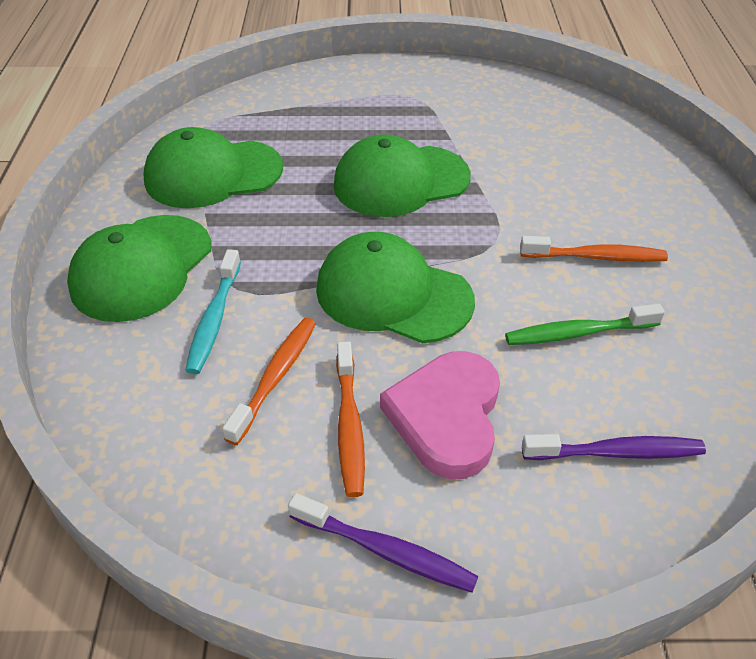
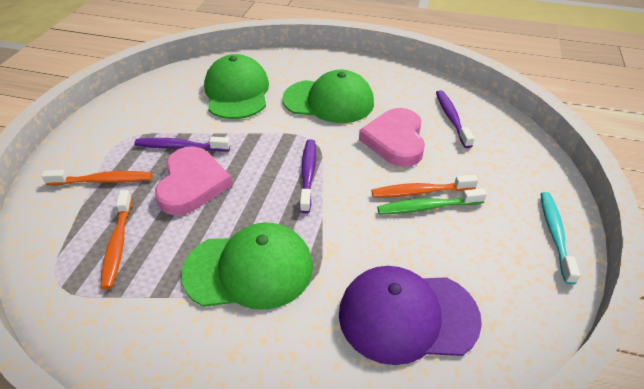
green cap: 4 -> 3
pink heart: 1 -> 2
purple cap: 0 -> 1
purple toothbrush: 2 -> 3

